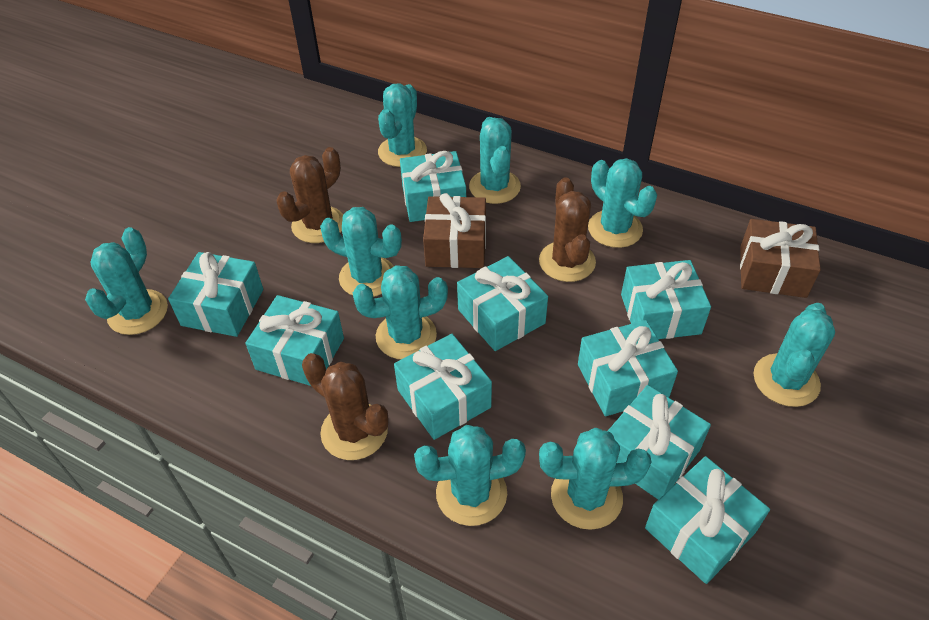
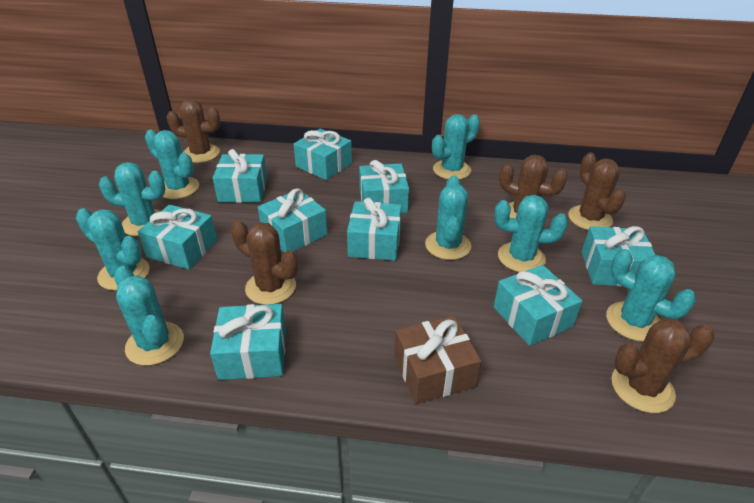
brown cactus: 3 -> 5
brown gift: 2 -> 1
turquoise cactus: 9 -> 8

